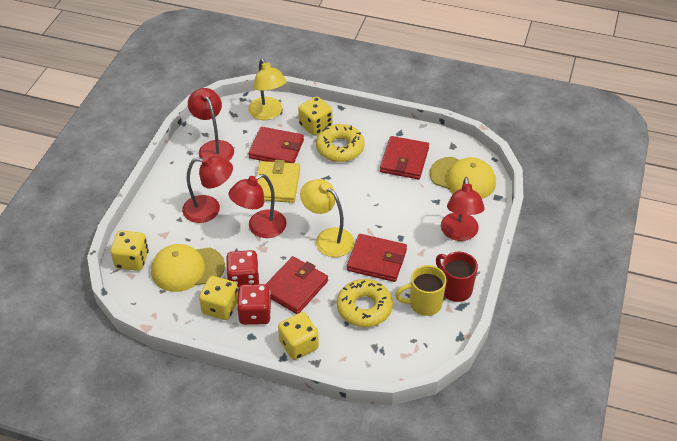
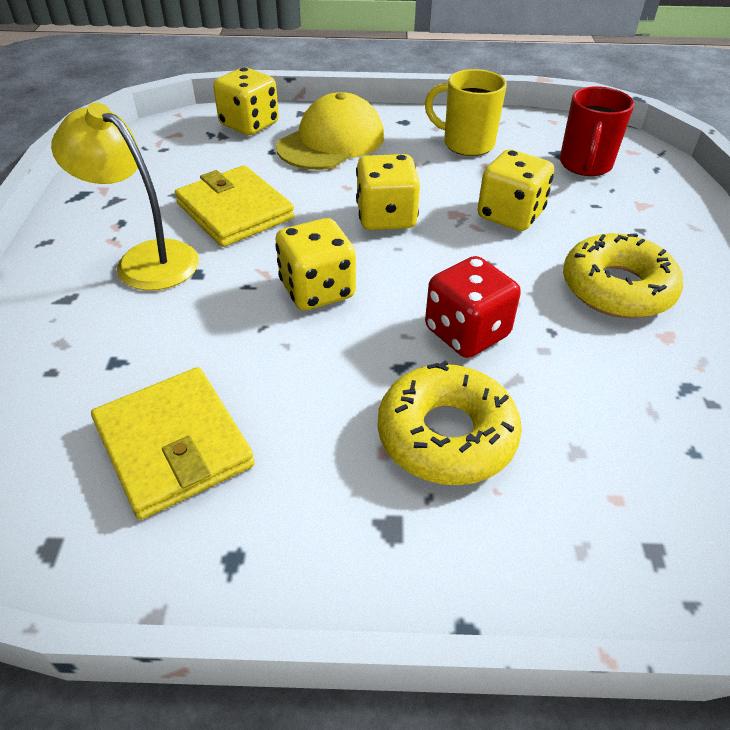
red dice: 2 -> 1
red lamp: 4 -> 0
red wallet: 4 -> 0
yellow cap: 2 -> 1
yellow lamp: 2 -> 1
yellow wallet: 1 -> 2

